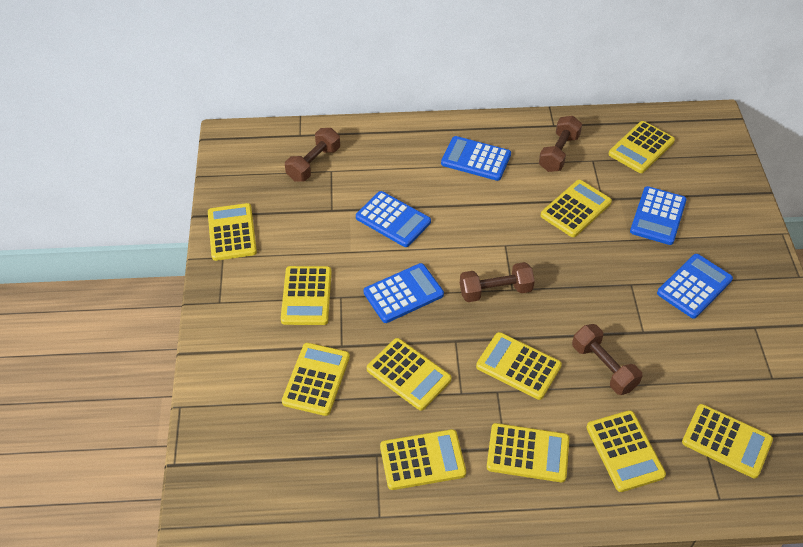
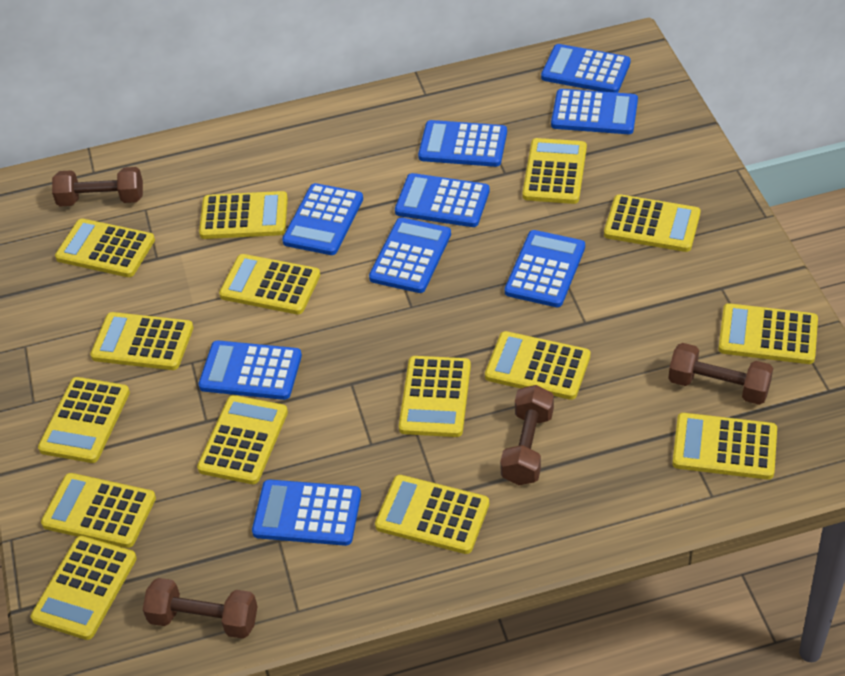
blue calculator: 5 -> 9
yellow calculator: 11 -> 15

